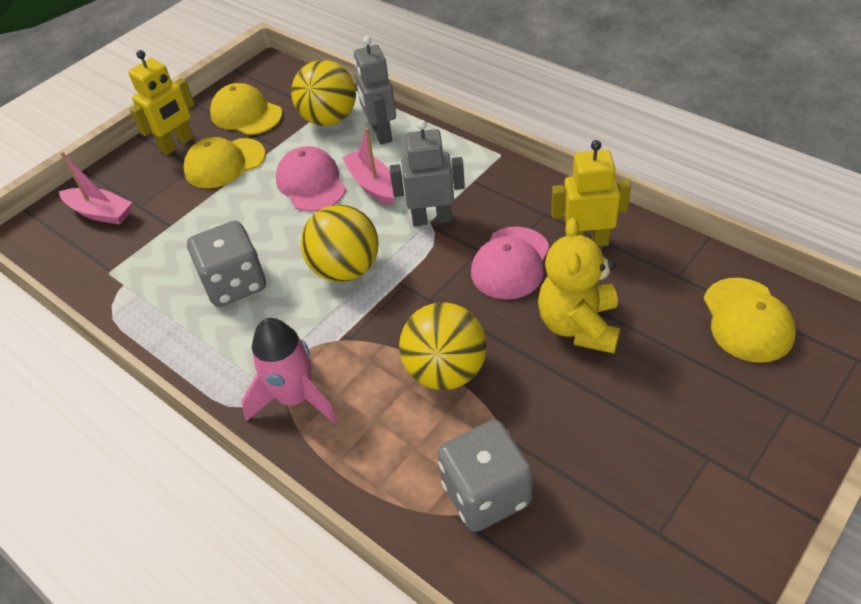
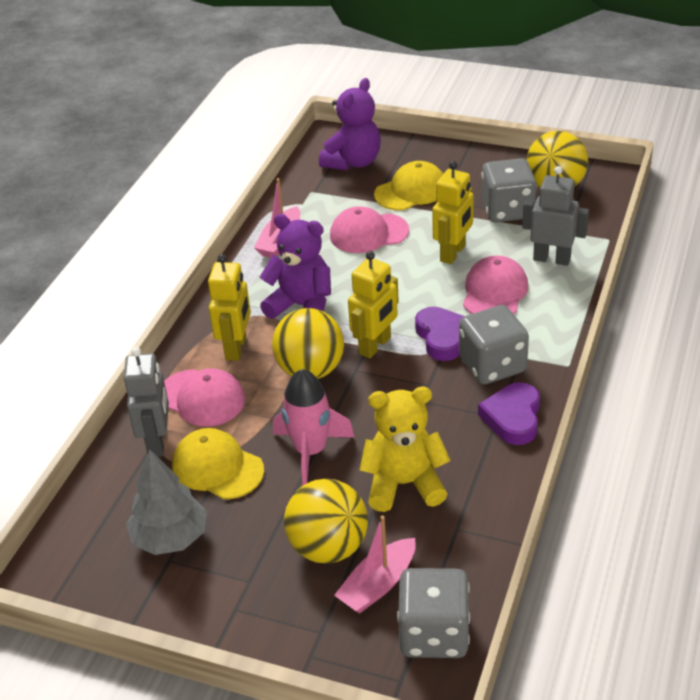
grey dice: 2 -> 3
grey tree: 0 -> 1
pink cap: 2 -> 3
purple heart: 0 -> 2
purple teddy bear: 0 -> 2
yellow cap: 3 -> 2
yellow robot: 2 -> 3

